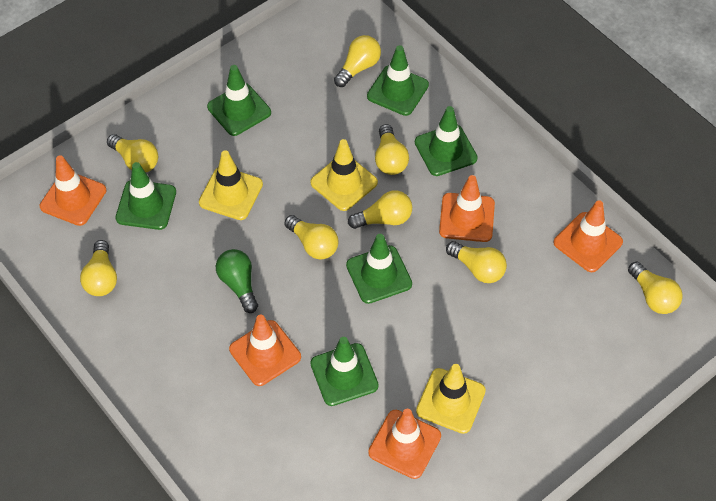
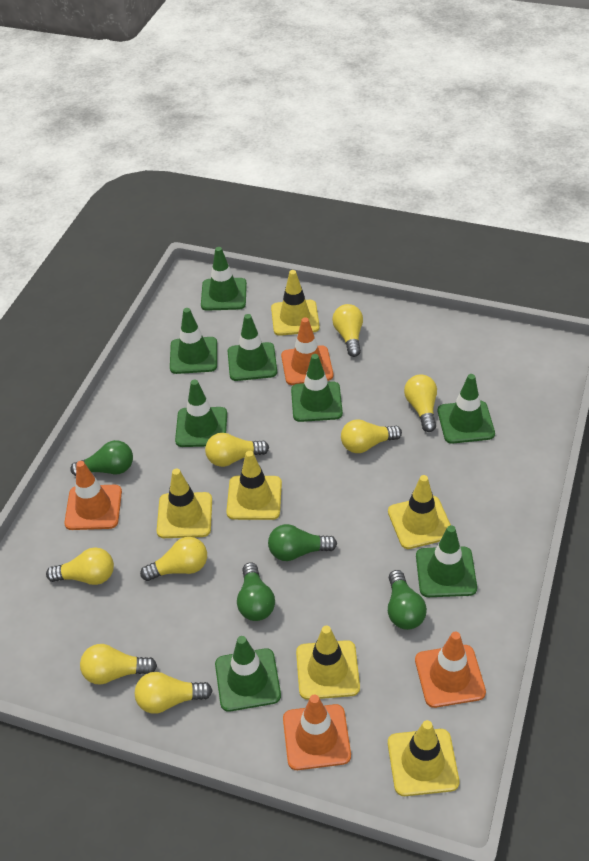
green light bulb: 1 -> 4
green traffic cone: 6 -> 8
orange traffic cone: 5 -> 4
yellow traffic cone: 3 -> 6

